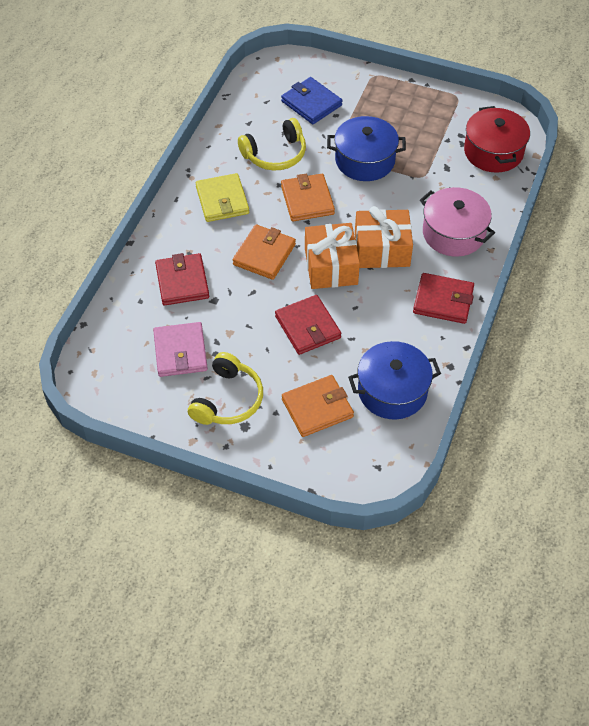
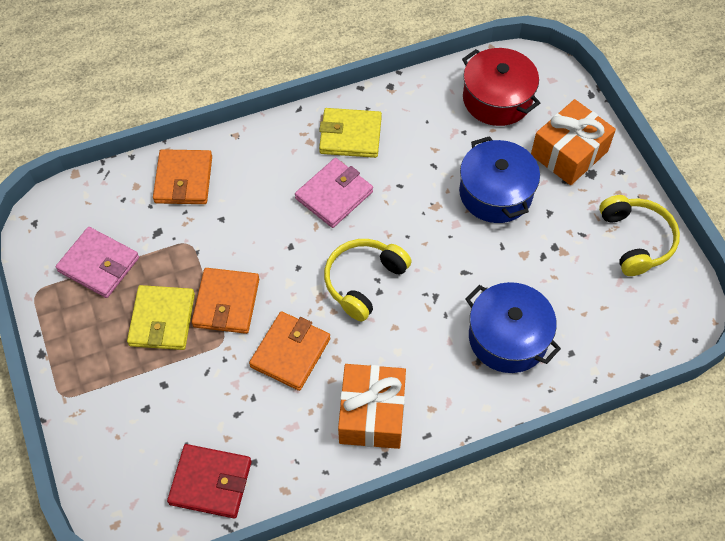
blue wallet: 1 -> 0
pink pot: 1 -> 0
pink wallet: 1 -> 2
red wallet: 3 -> 1
yellow wallet: 1 -> 2

